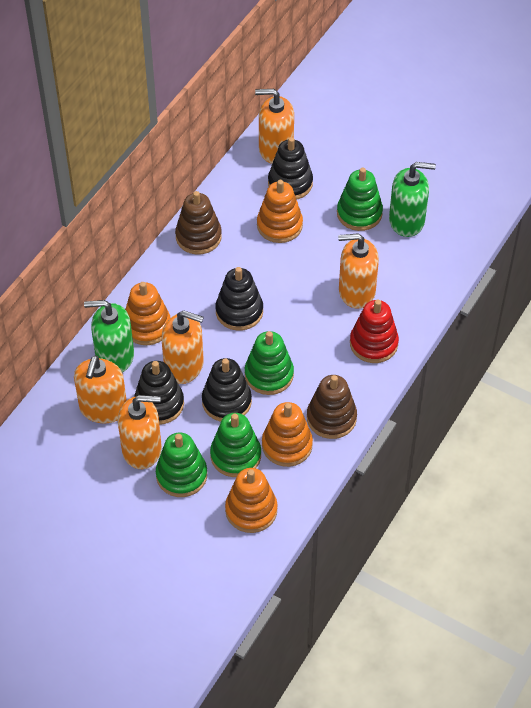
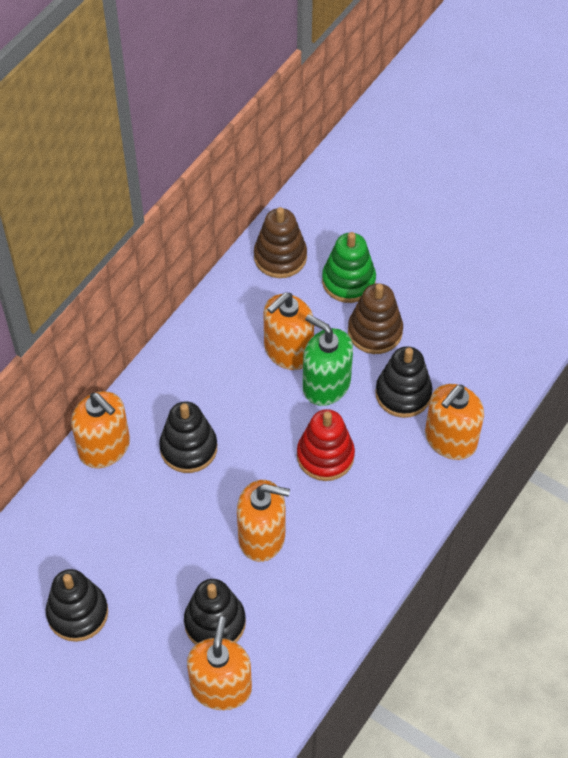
green soap dispenser: 2 -> 1
green stacking toy: 4 -> 1
orange stacking toy: 4 -> 0

